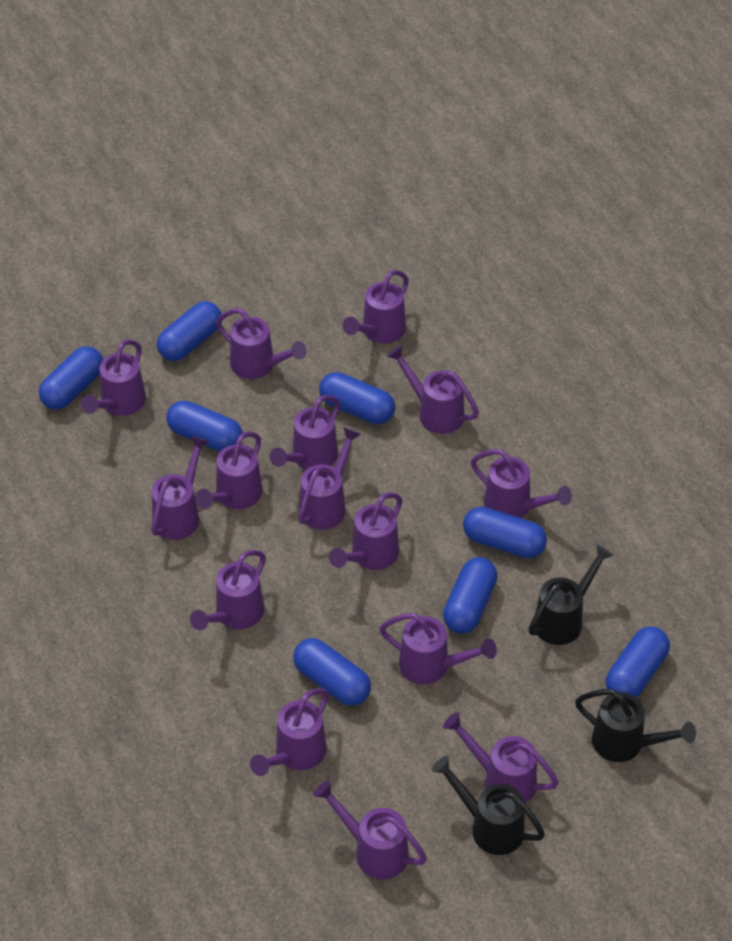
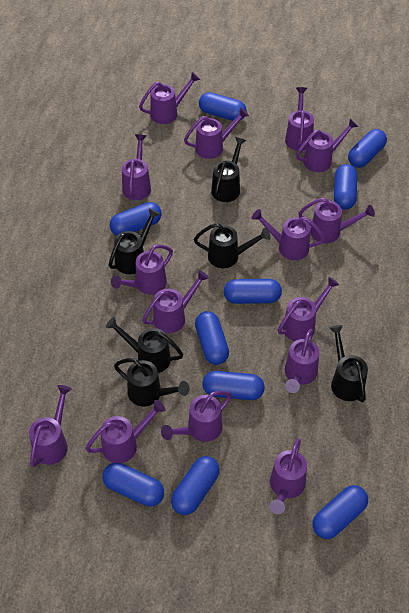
black watering can: 3 -> 6
blue capsule: 8 -> 10

